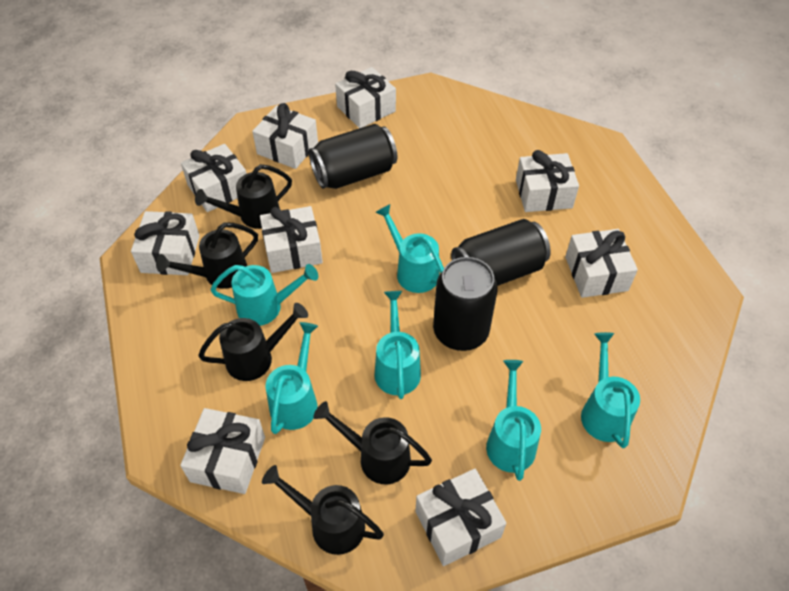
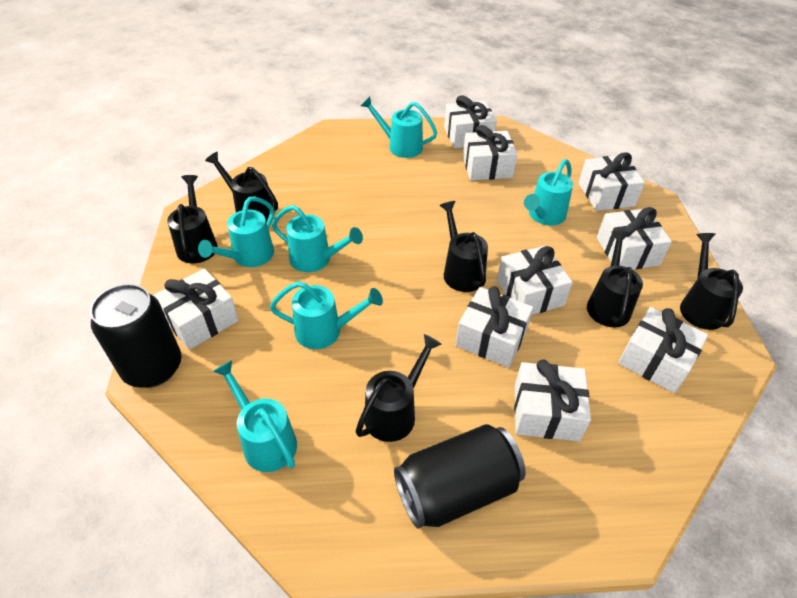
black can: 3 -> 2
black watering can: 5 -> 6

